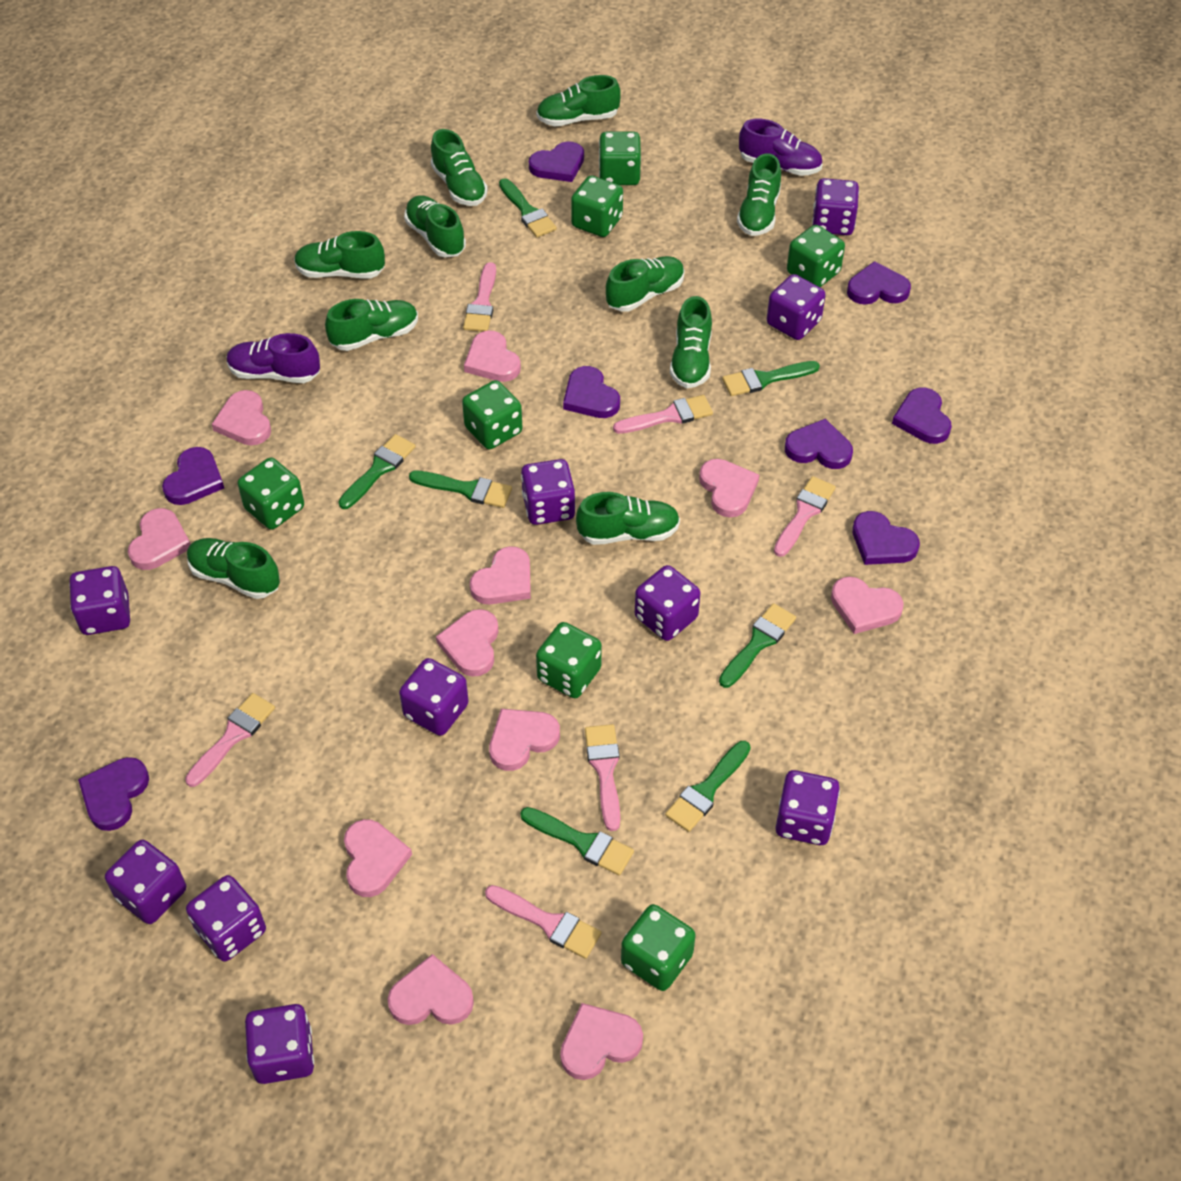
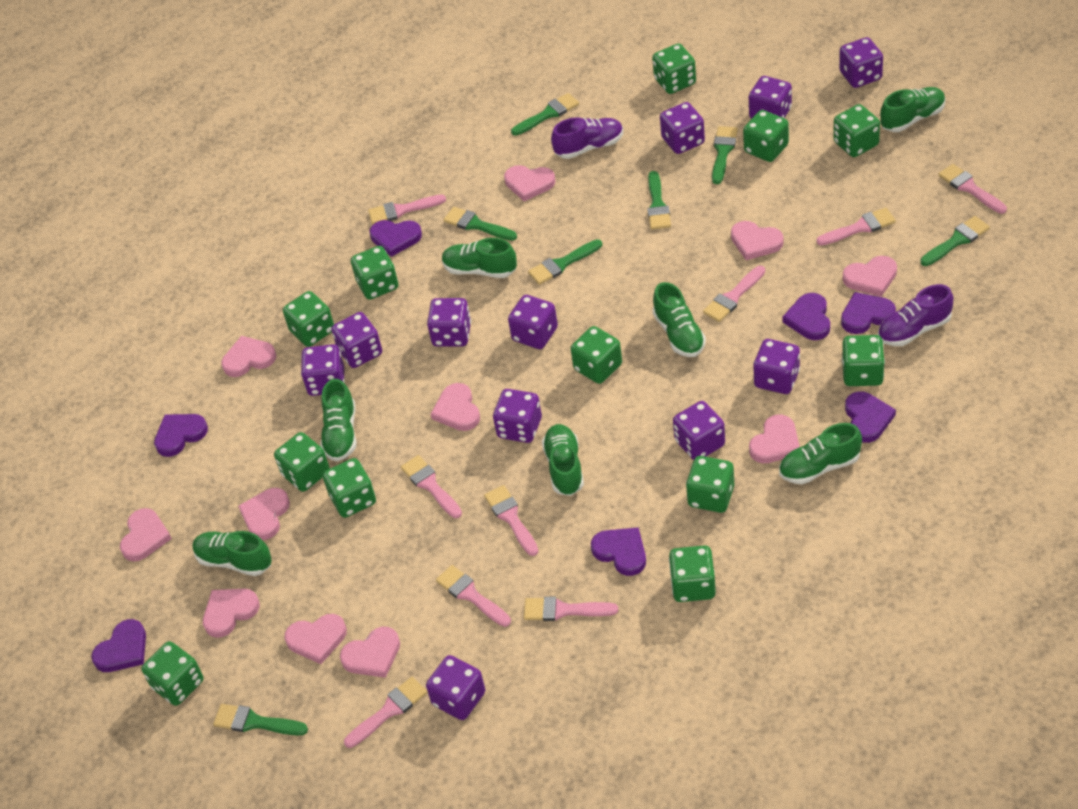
green dice: 7 -> 12
green shoe: 10 -> 7
pink brush: 6 -> 9
purple dice: 10 -> 11
purple heart: 8 -> 7

